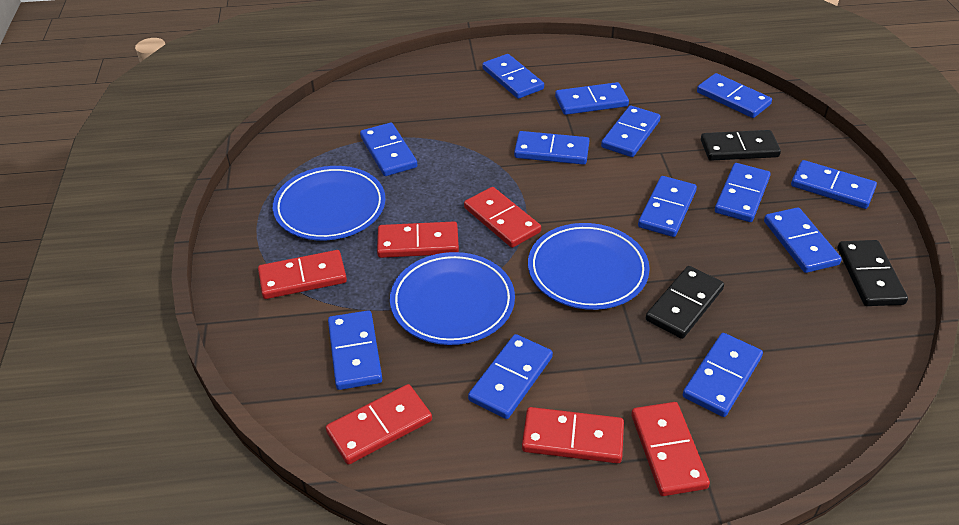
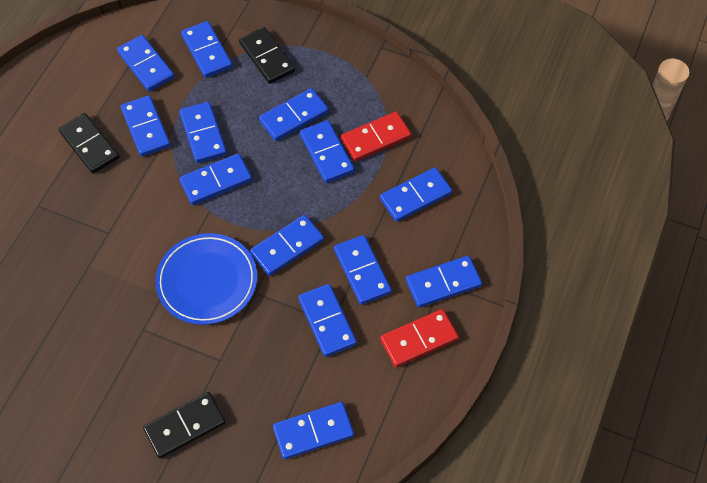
blue plate: 3 -> 1
red domino: 6 -> 2

